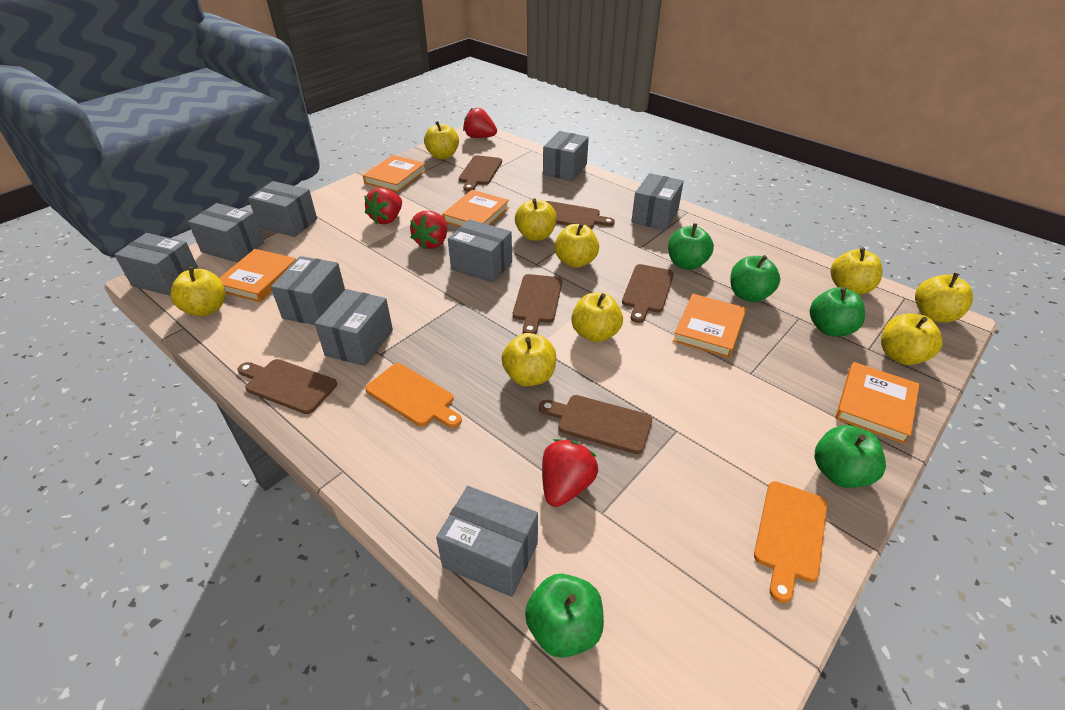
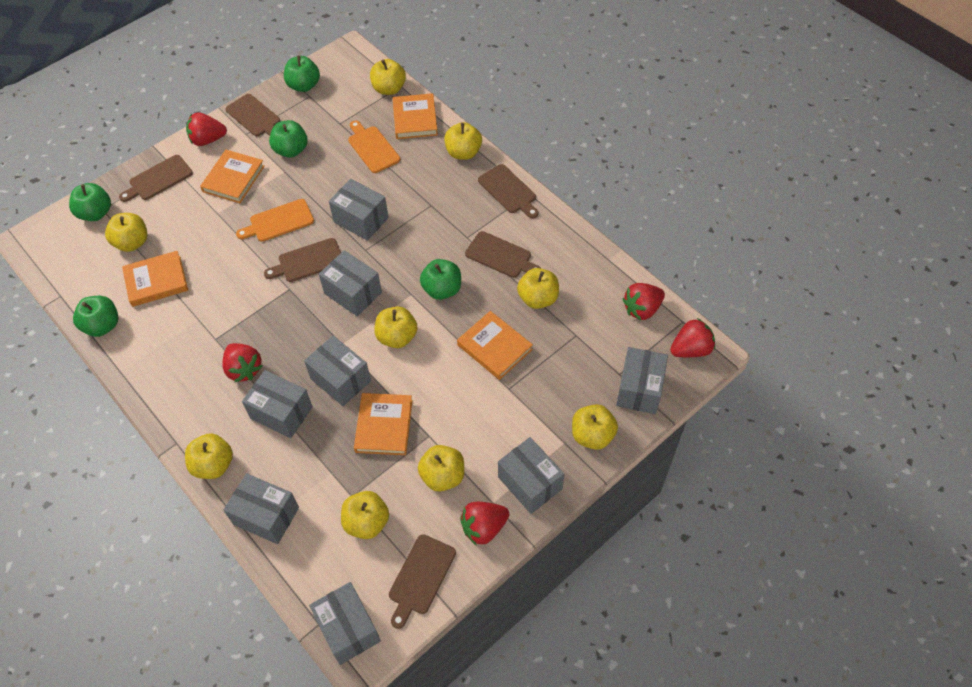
grey box: 9 -> 8
red strawberry: 4 -> 5

